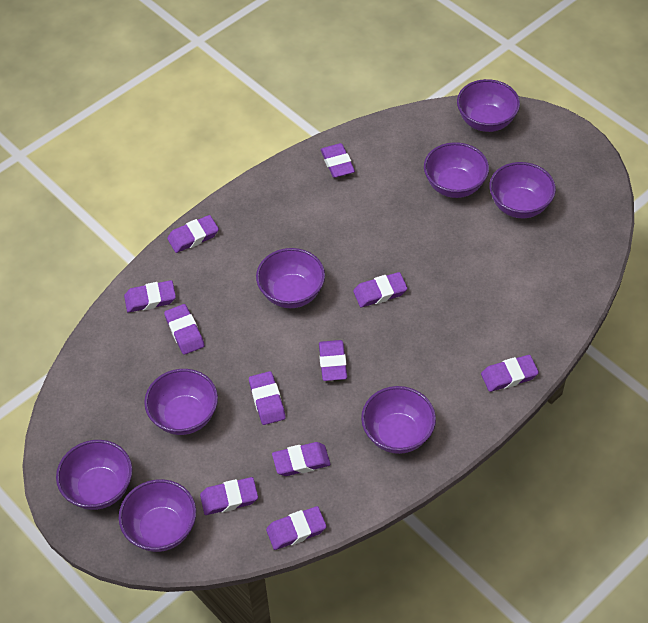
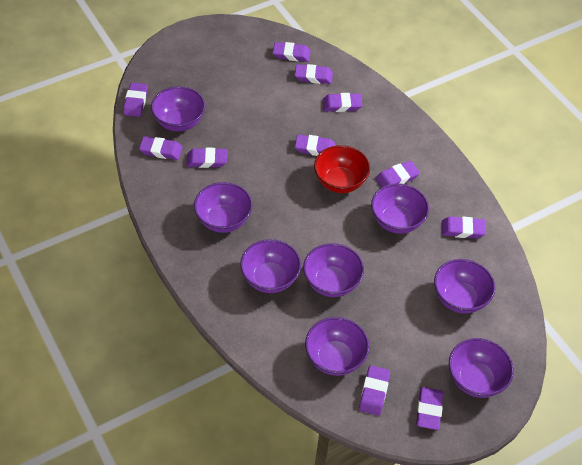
red bowl: 0 -> 1

